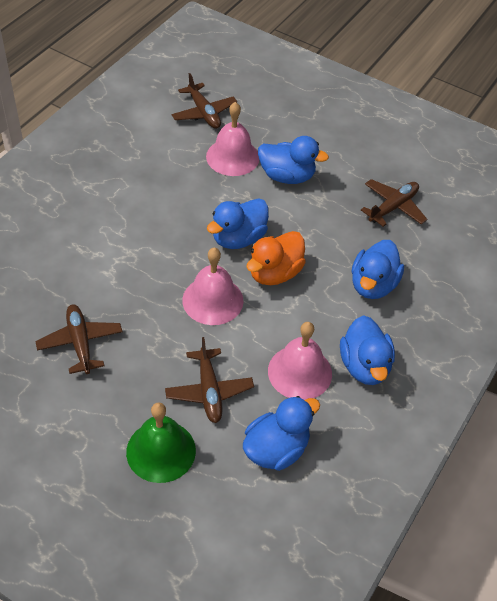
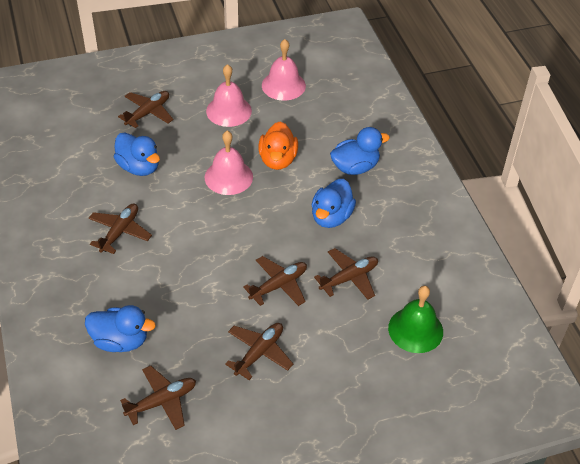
blue duck: 5 -> 4
brown plane: 4 -> 6

